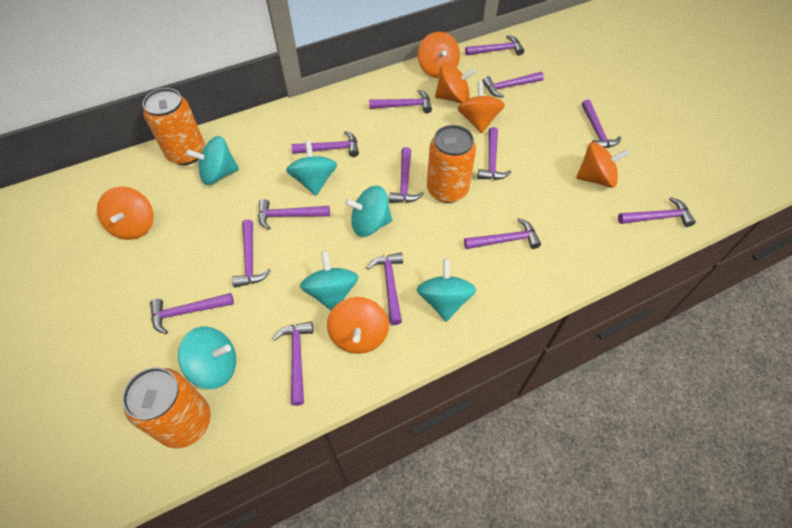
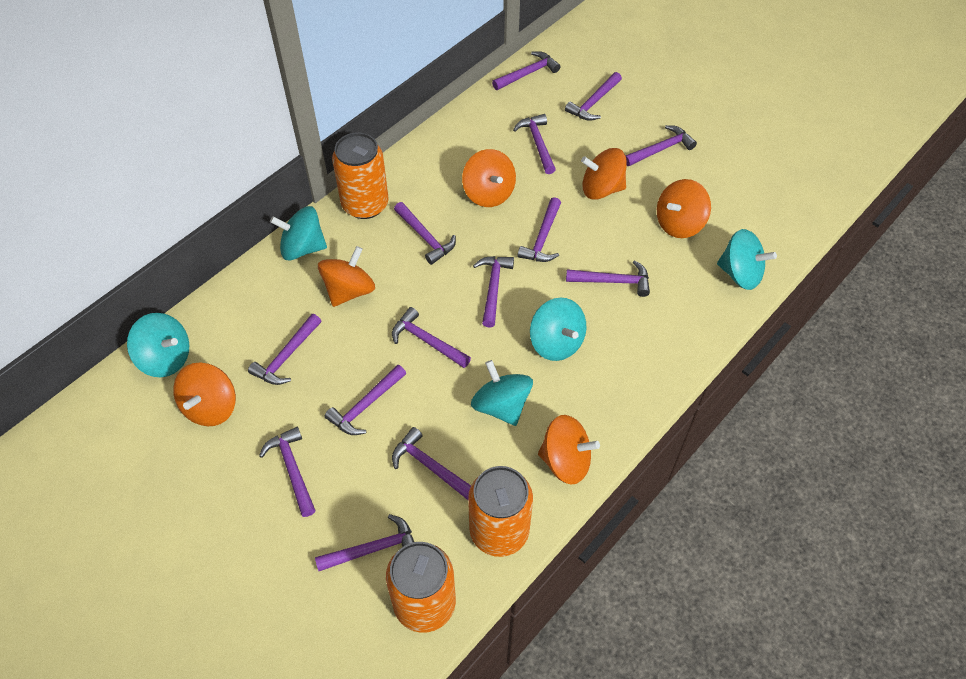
turquoise spinning top: 6 -> 5

